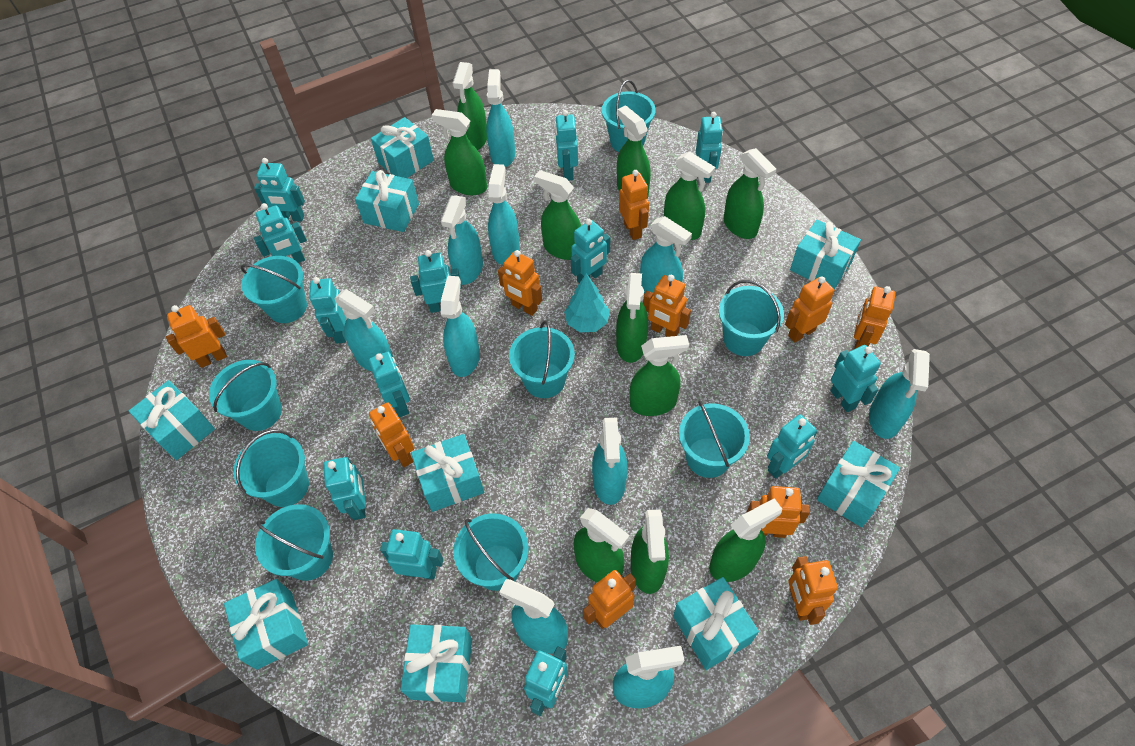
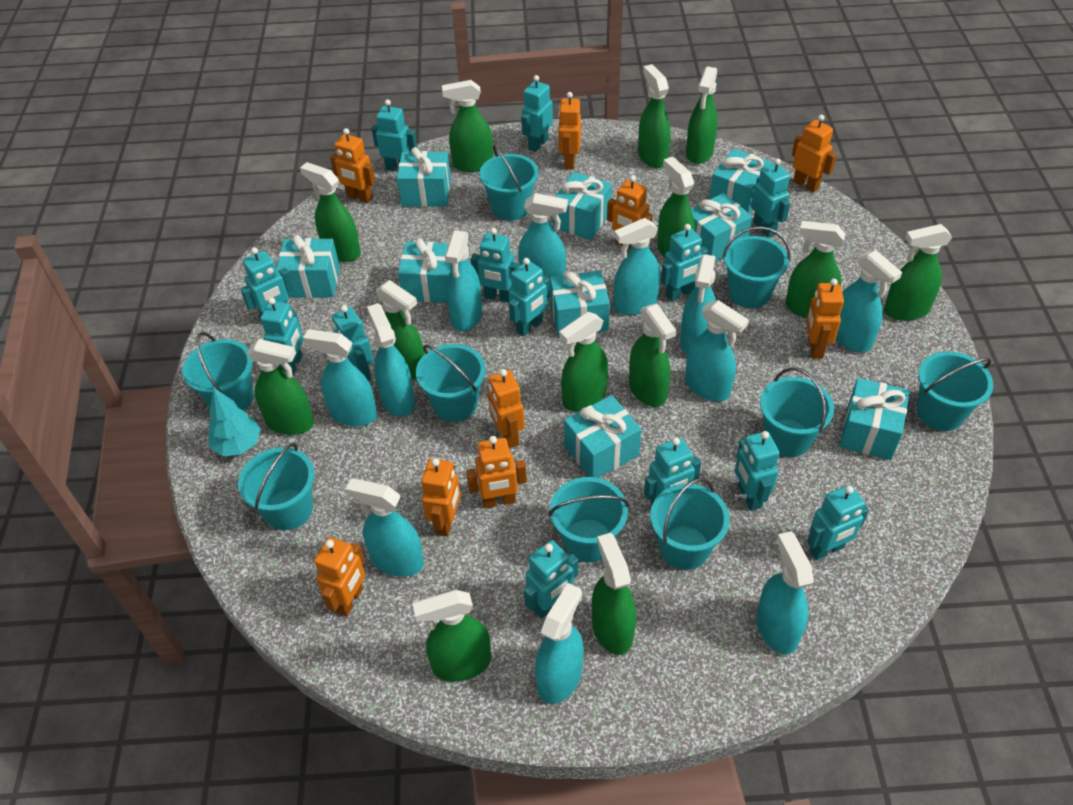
green spray bottle: 11 -> 13
orange robot: 10 -> 9
turquoise spray bottle: 10 -> 11

